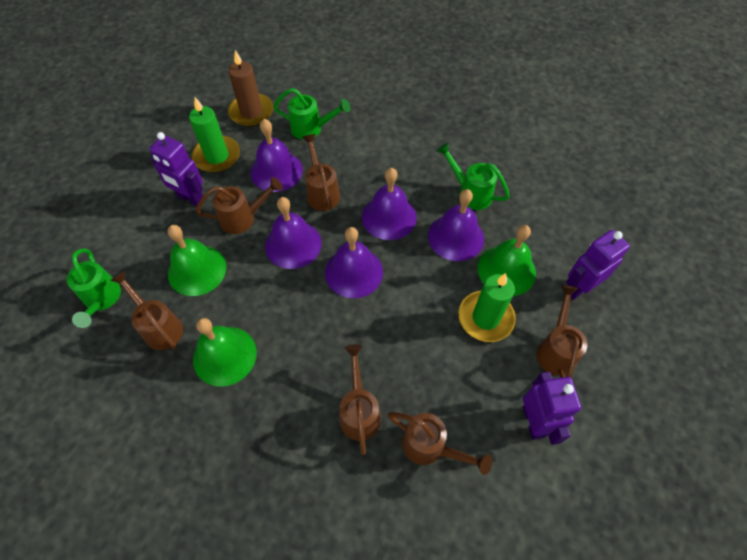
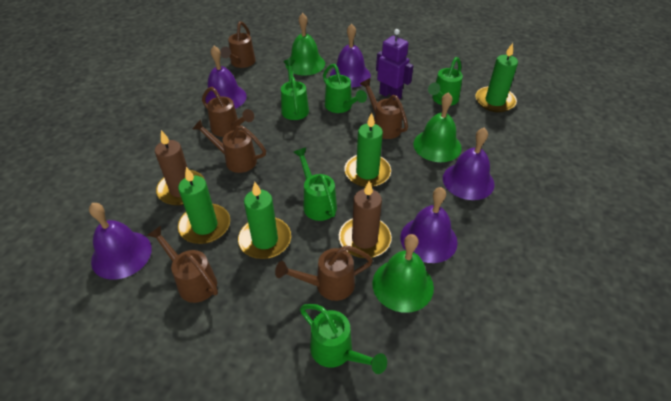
brown candle: 1 -> 2
green candle: 2 -> 4
green watering can: 3 -> 5
purple robot: 3 -> 1

